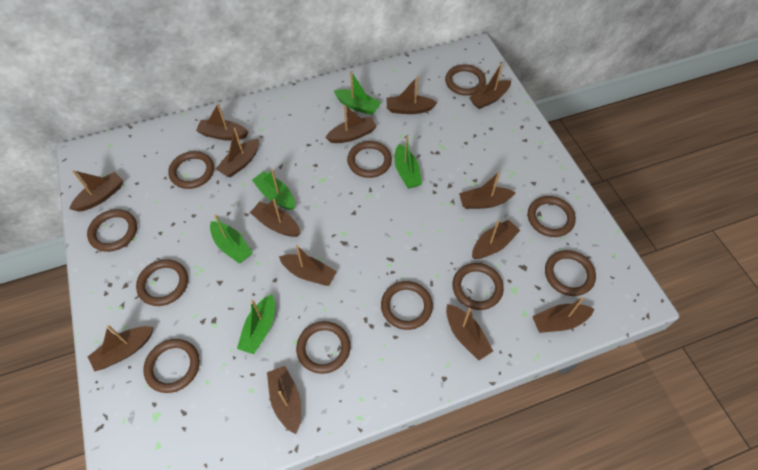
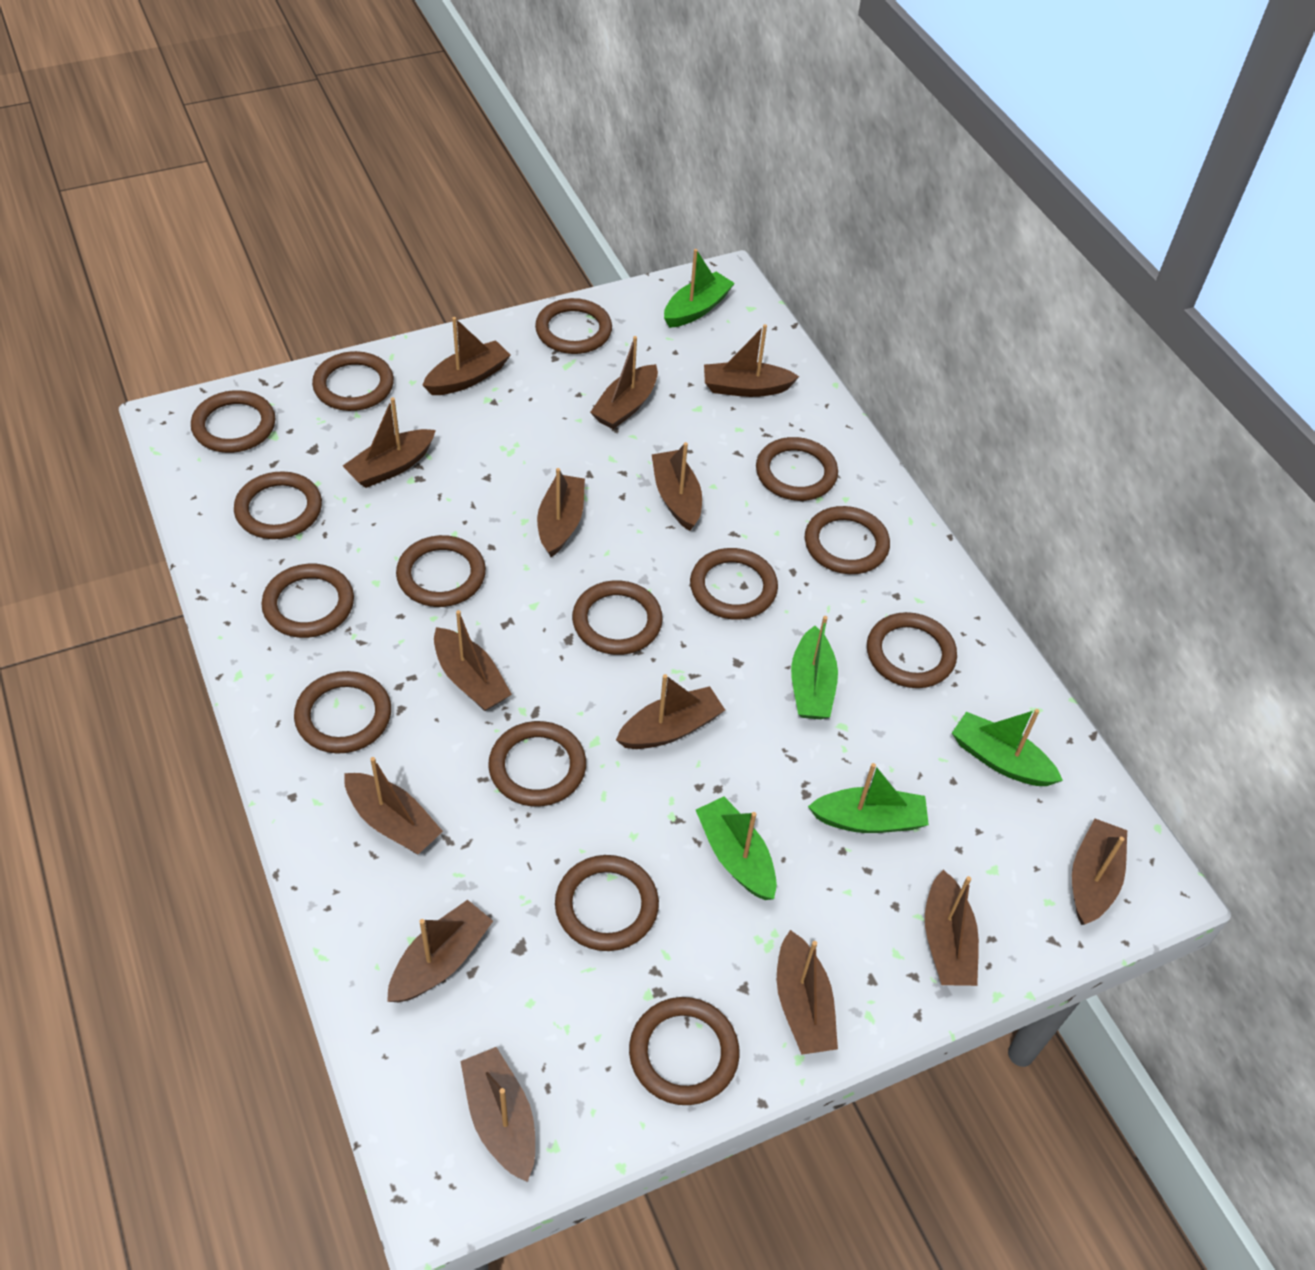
brown ring: 11 -> 15

